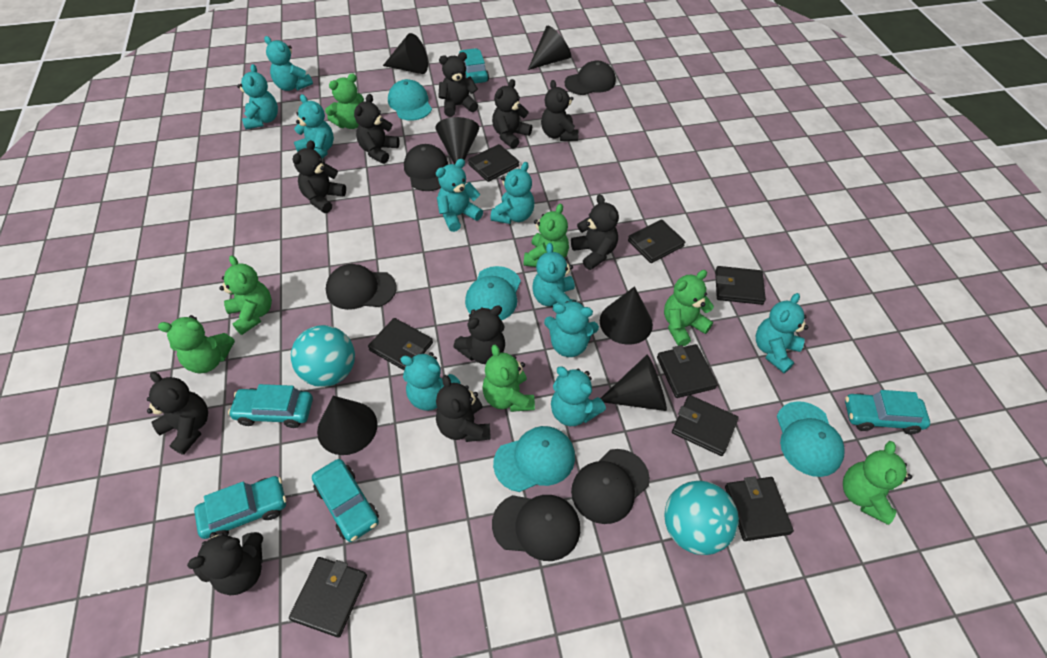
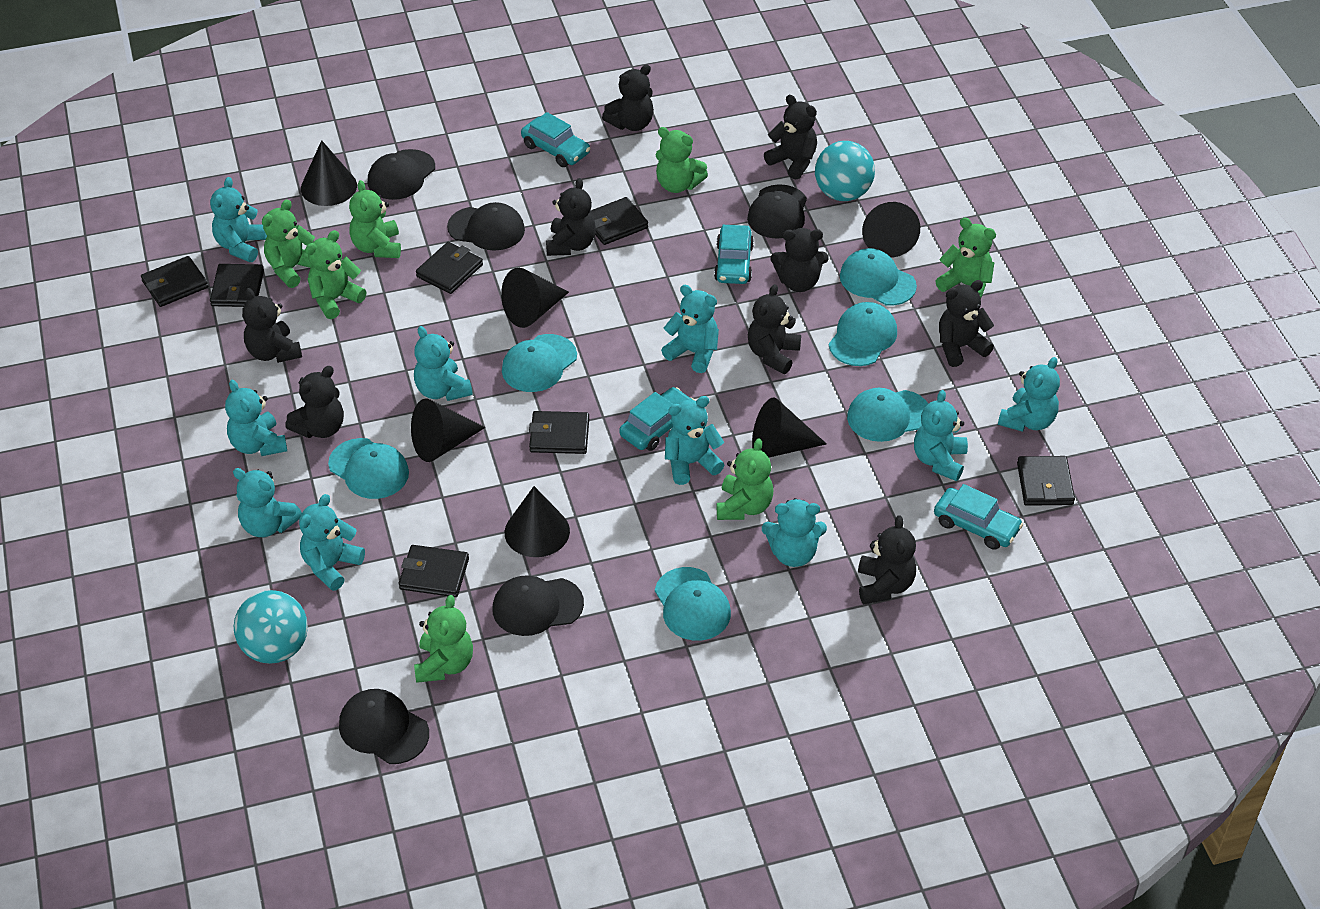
black teddy bear: 10 -> 9
black wallet: 8 -> 7
turquoise cap: 4 -> 6
turquoise car: 5 -> 4

